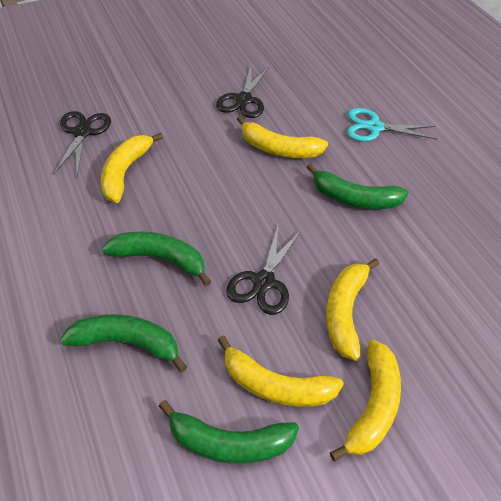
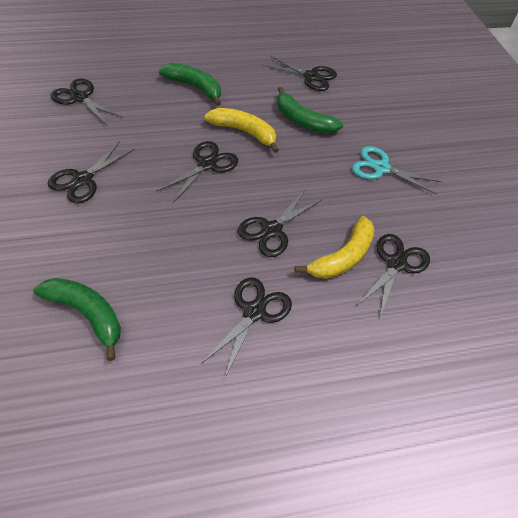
black scissors: 3 -> 7
green banana: 4 -> 3
yellow banana: 5 -> 2

